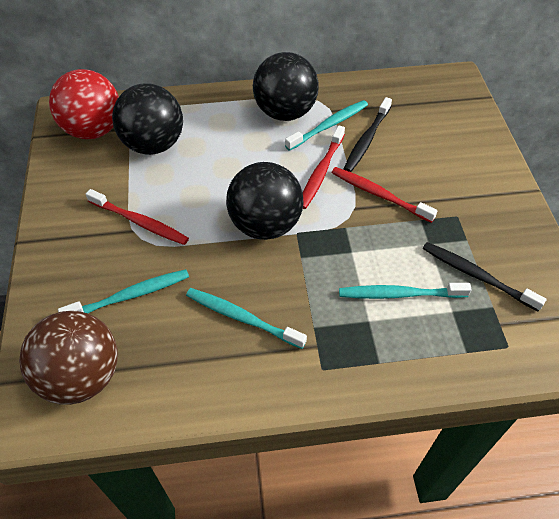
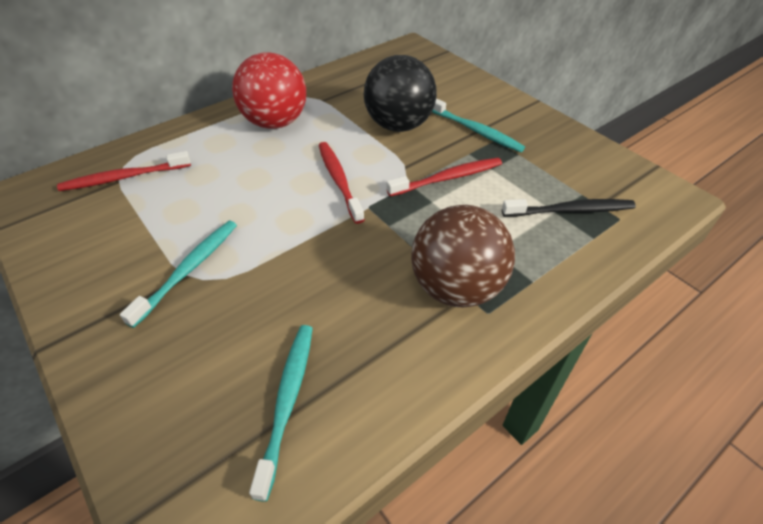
black ball: 3 -> 1
black toothbrush: 2 -> 1
turquoise toothbrush: 4 -> 3

